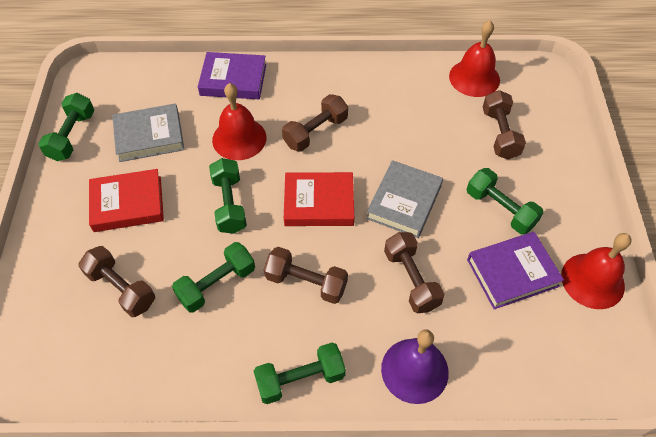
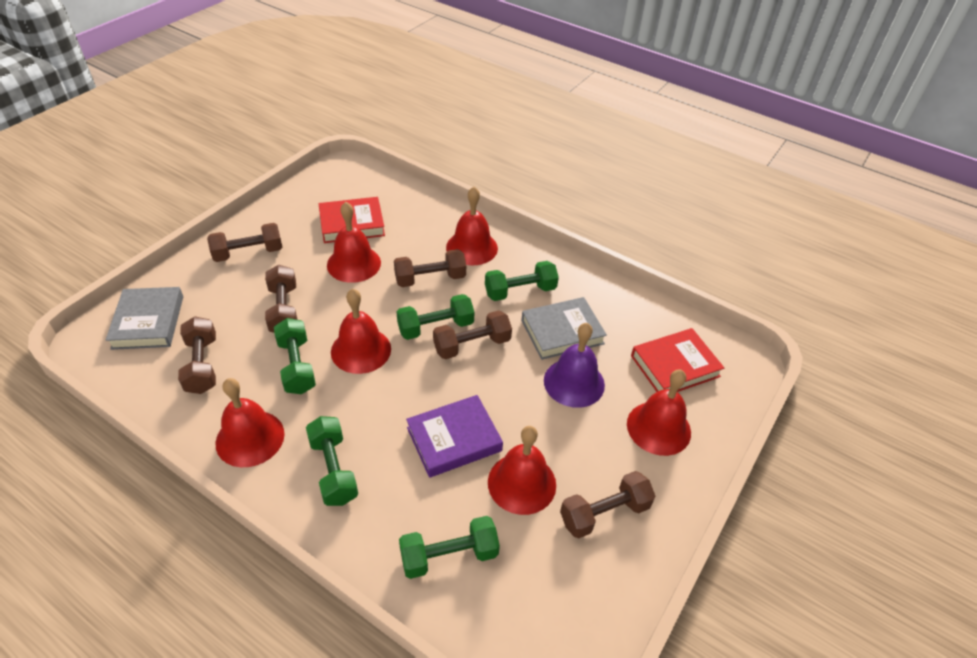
brown dumbbell: 5 -> 6
purple book: 2 -> 1
red bell: 3 -> 6

